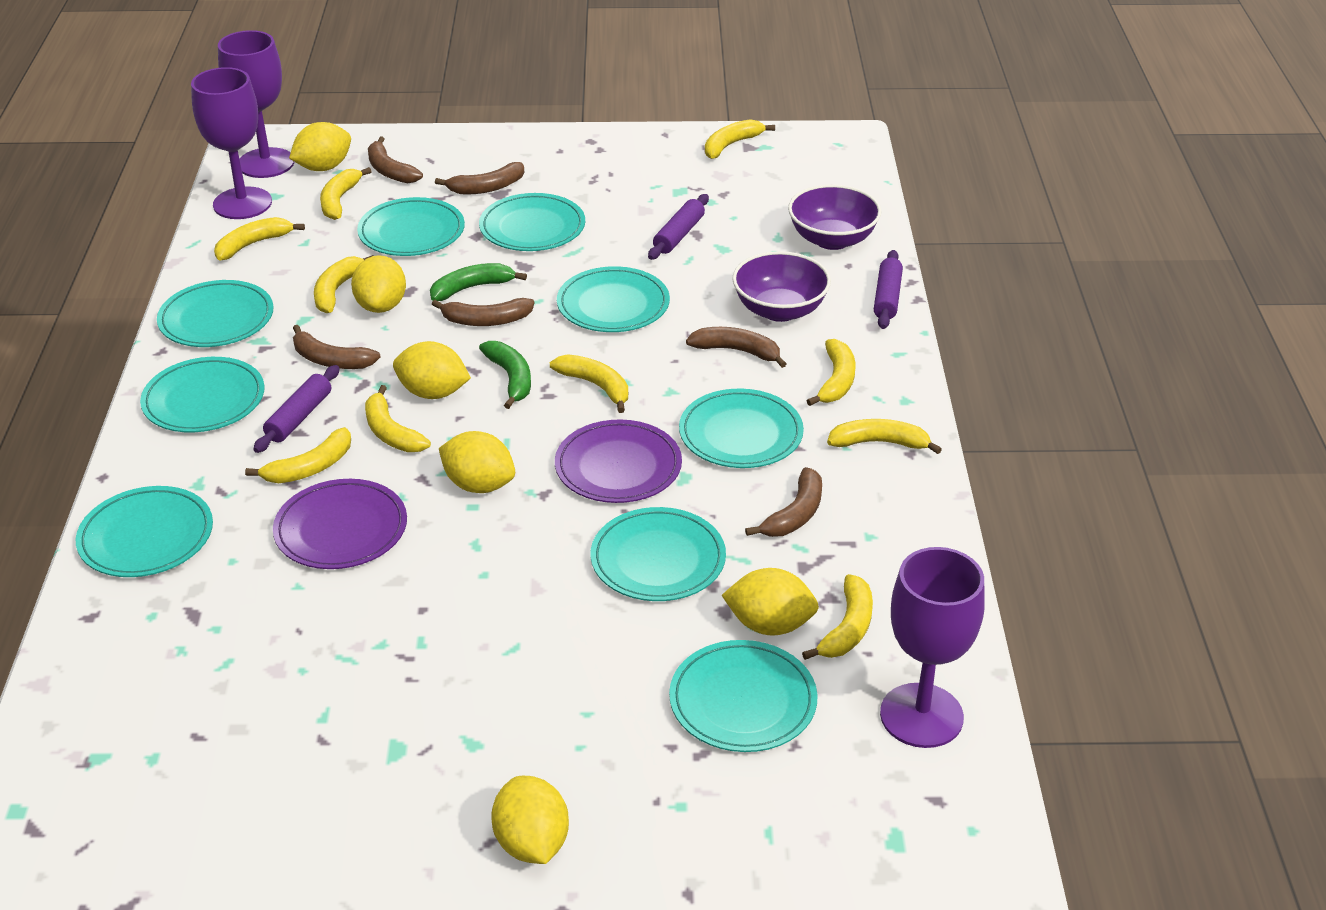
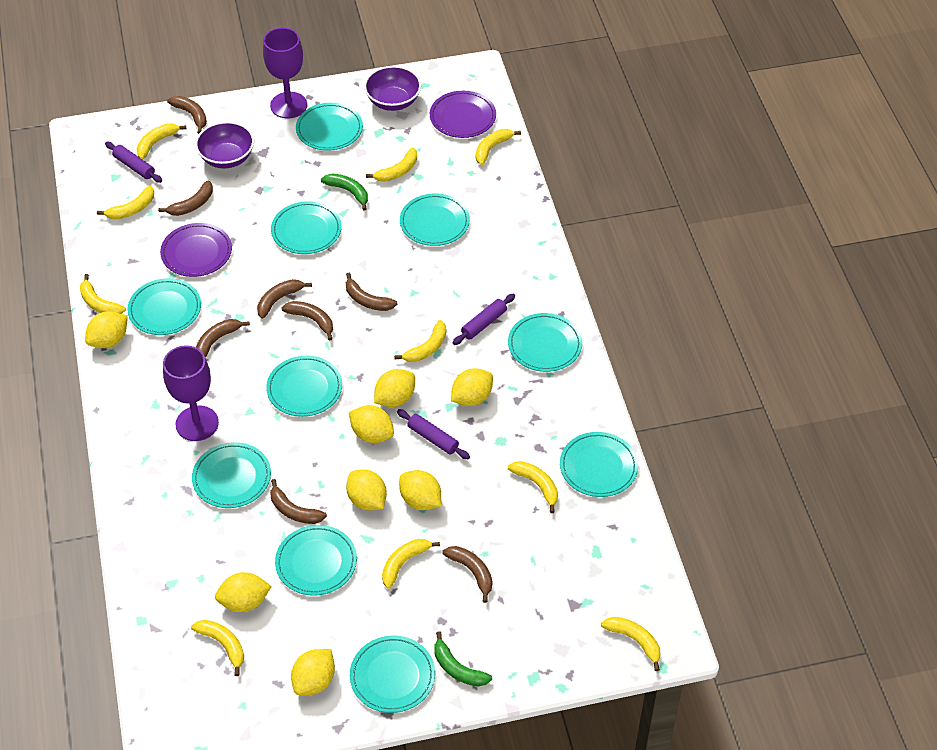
brown banana: 6 -> 8
purple goblet: 3 -> 2
turquoise plate: 9 -> 10
yellow lemon: 6 -> 8

